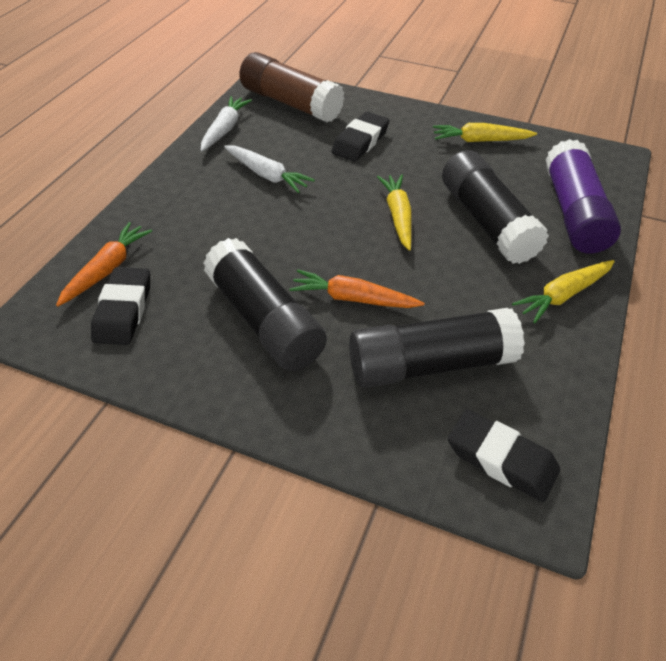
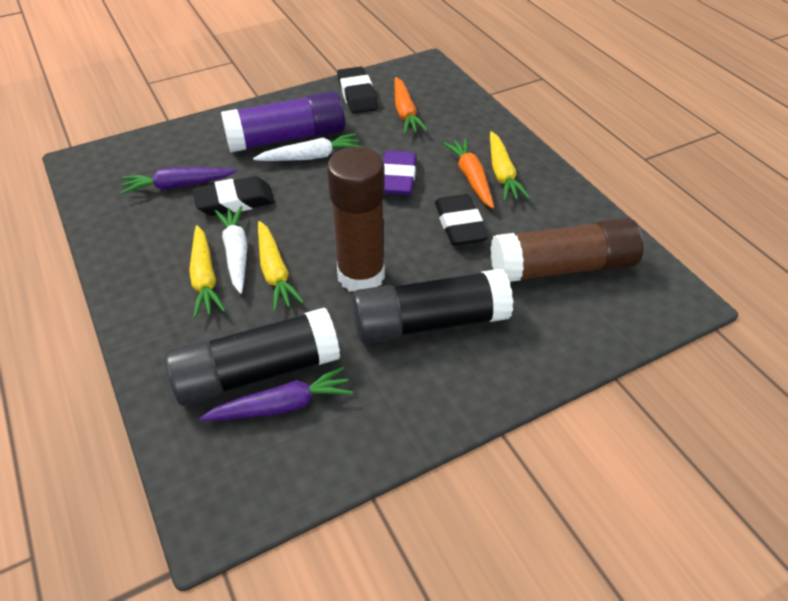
black glue stick: 3 -> 2
brown glue stick: 1 -> 2
purple carrot: 0 -> 2
purple eraser: 0 -> 1

